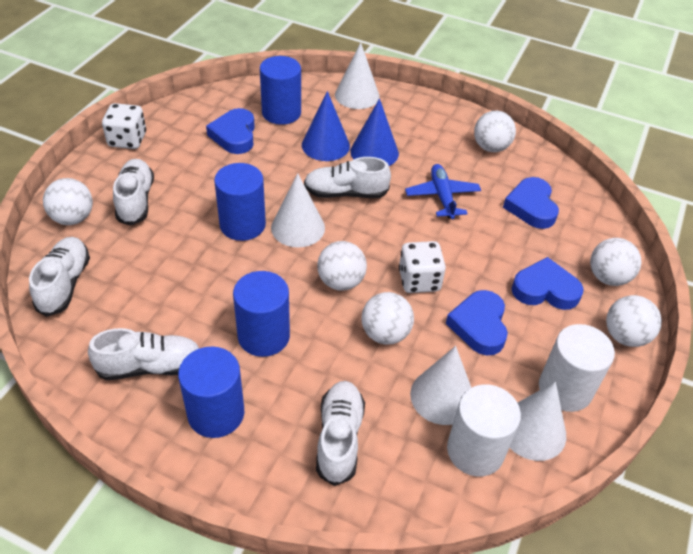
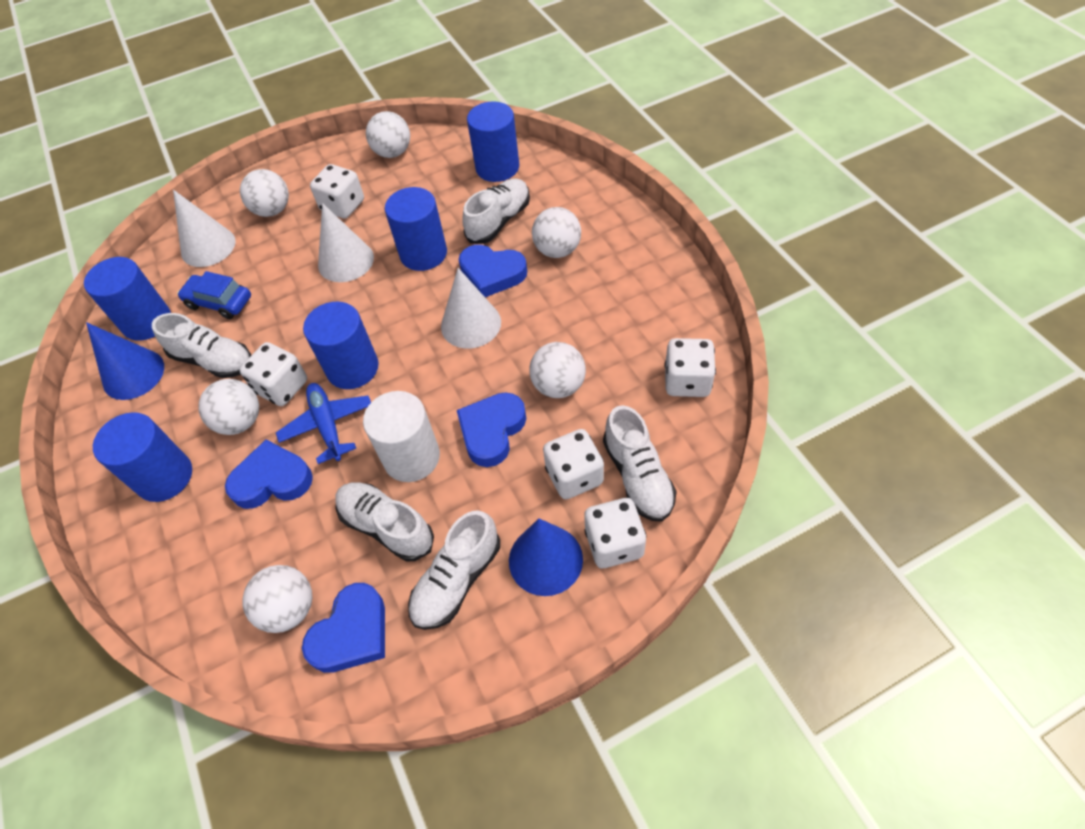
blue car: 0 -> 1
blue cylinder: 4 -> 5
white cone: 4 -> 3
white cylinder: 2 -> 1
white dice: 2 -> 5

